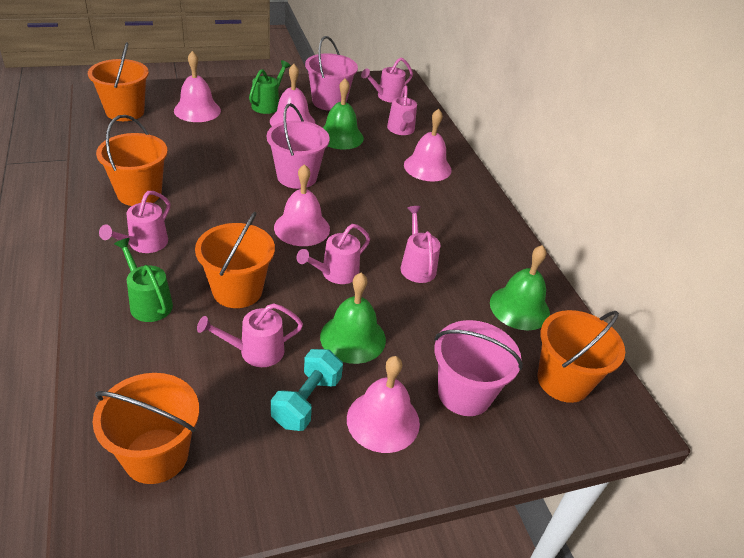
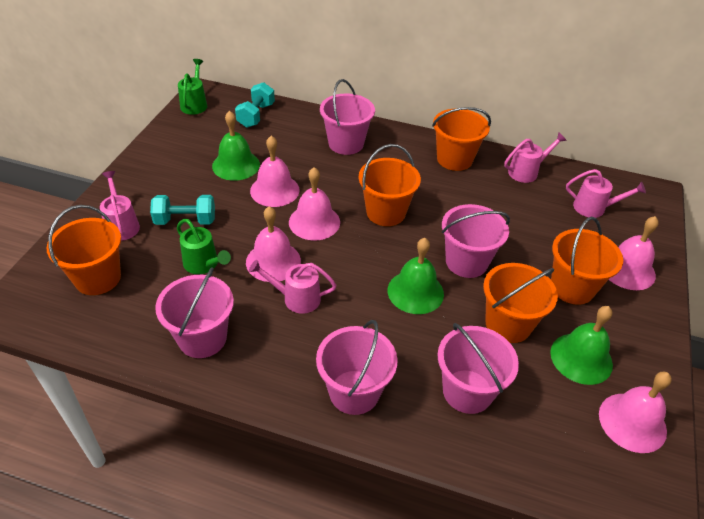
pink bucket: 3 -> 5
pink watering can: 6 -> 4
turquoise dumbbell: 1 -> 2

